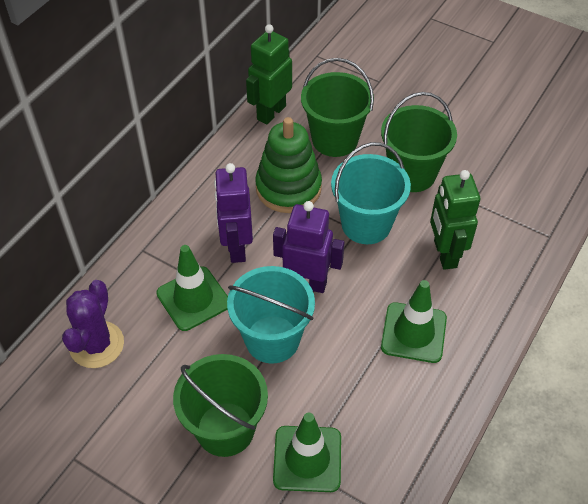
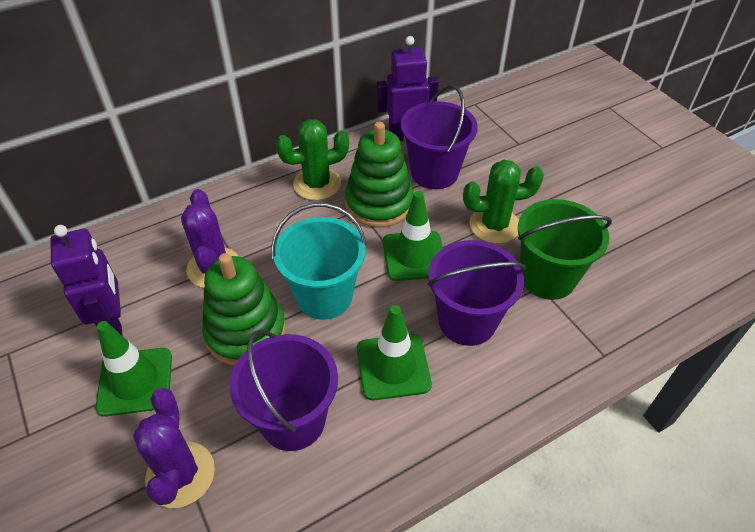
green bucket: 3 -> 1
green cactus: 0 -> 2
green robot: 2 -> 0
green stacking toy: 1 -> 2
purple bucket: 0 -> 3
purple cactus: 1 -> 2
turquoise bucket: 2 -> 1

